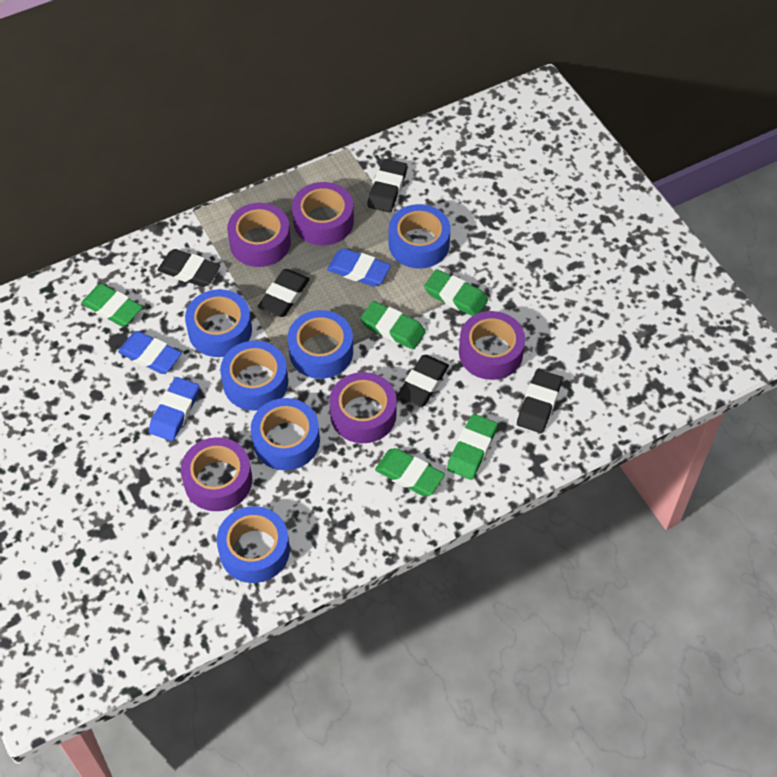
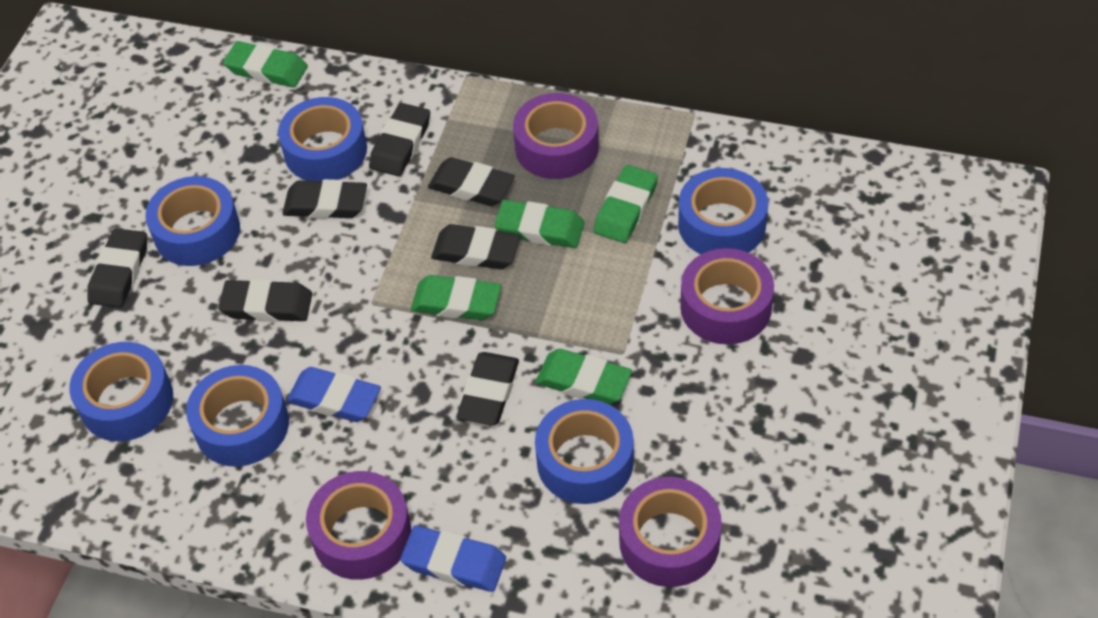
black eraser: 5 -> 7
blue eraser: 3 -> 2
purple tape: 5 -> 4

